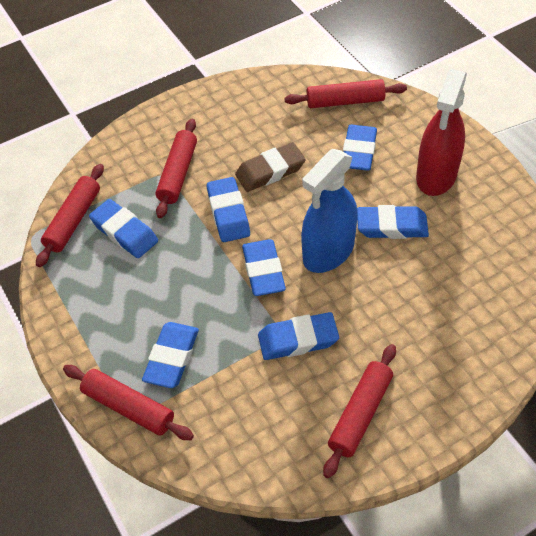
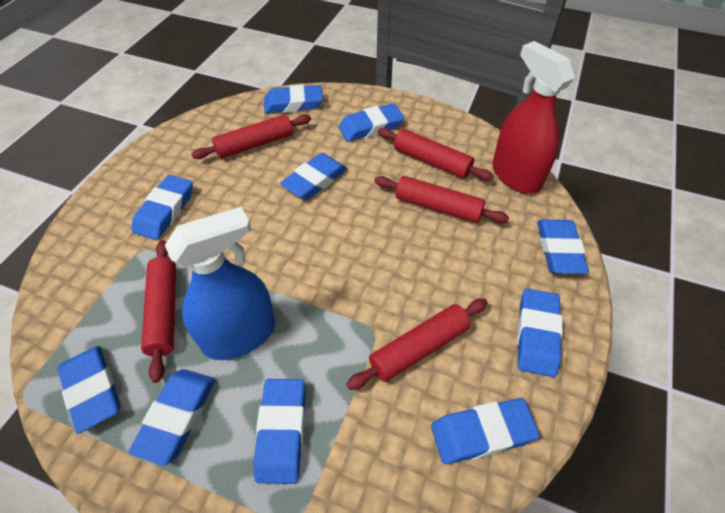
blue eraser: 7 -> 10
brown eraser: 1 -> 0

